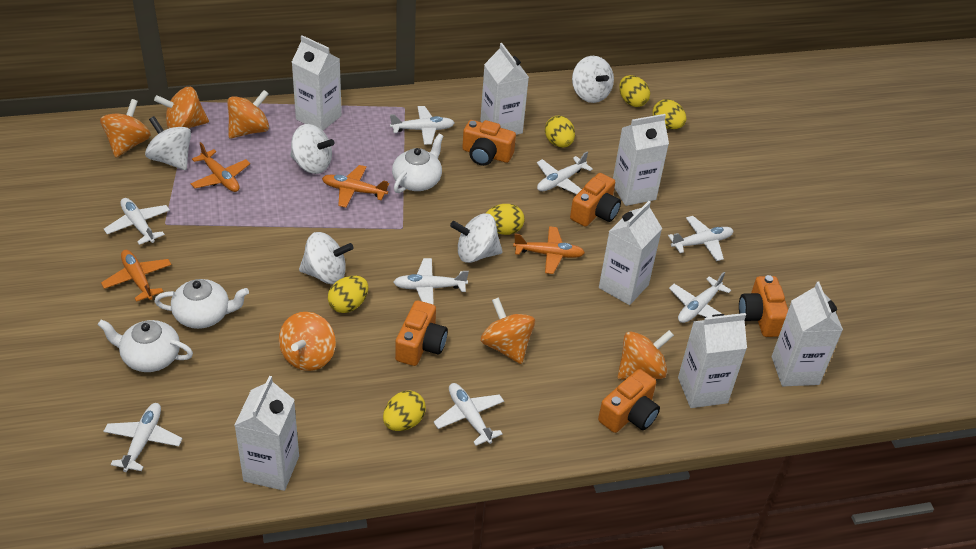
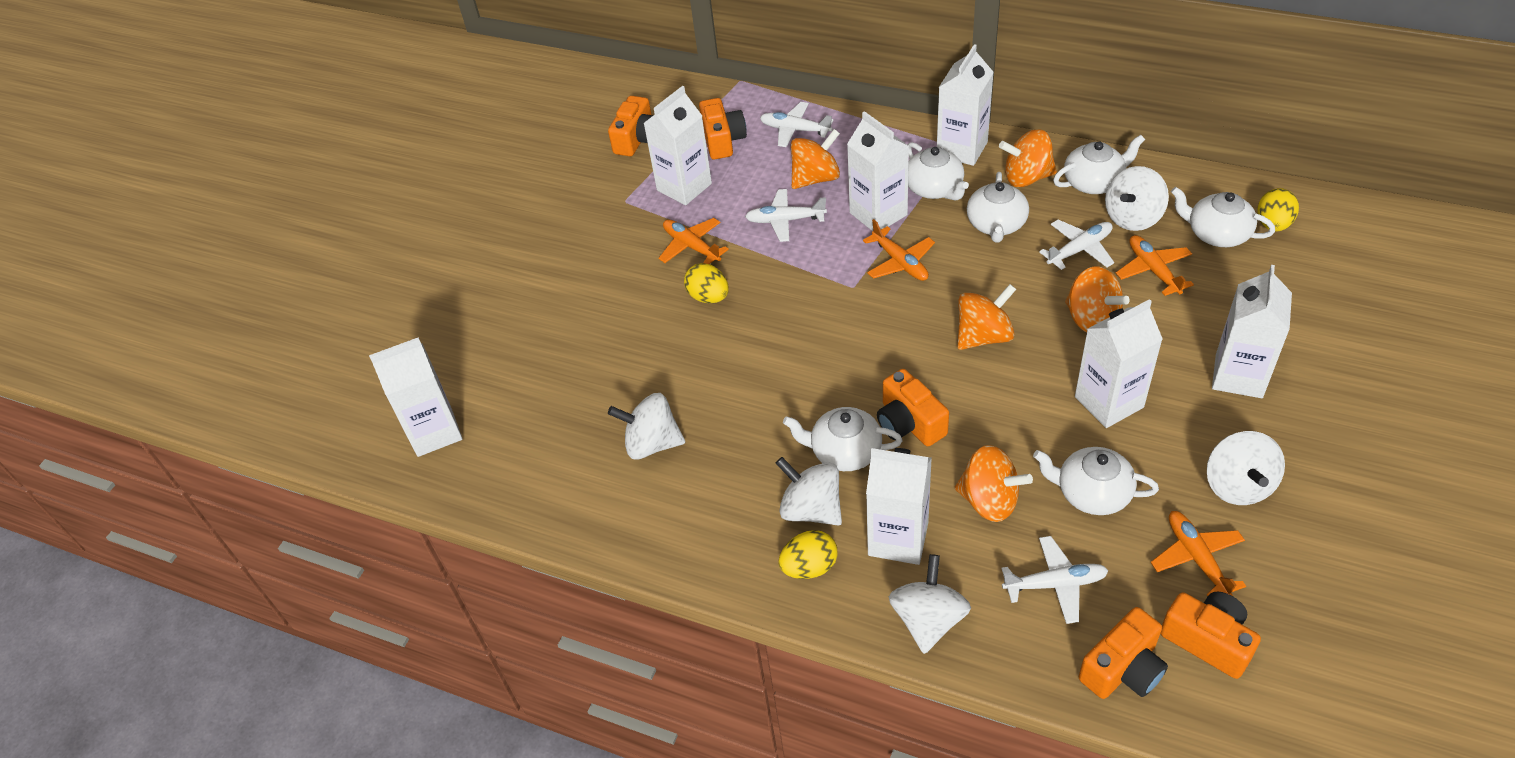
orange spinning top: 6 -> 5
white plane: 8 -> 4
white teapot: 3 -> 6
yellow egg: 6 -> 3

